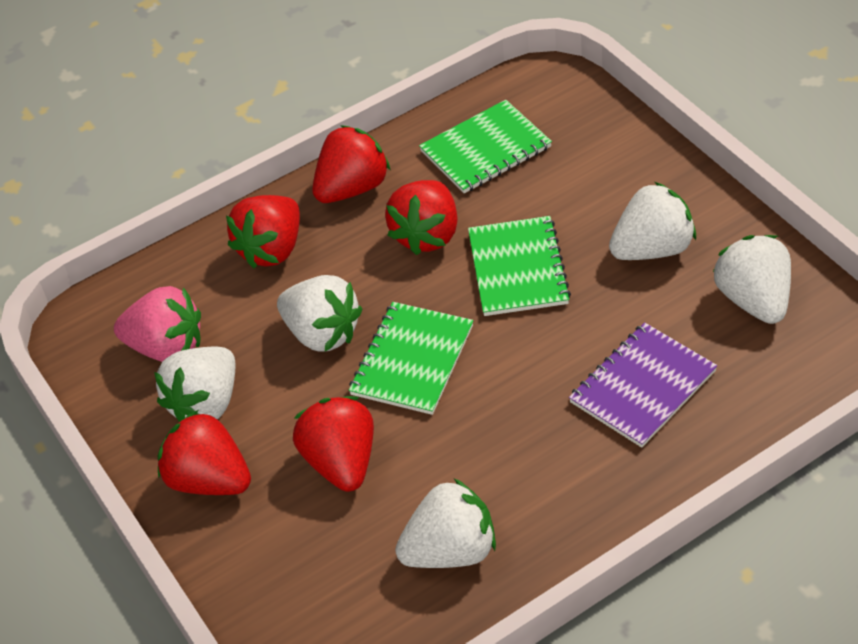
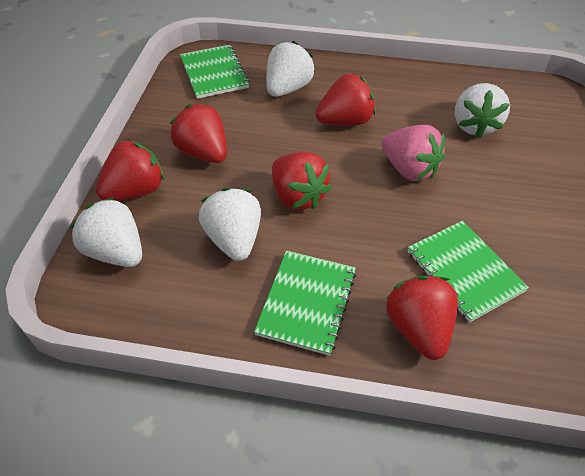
purple notebook: 1 -> 0
white strawberry: 5 -> 4

